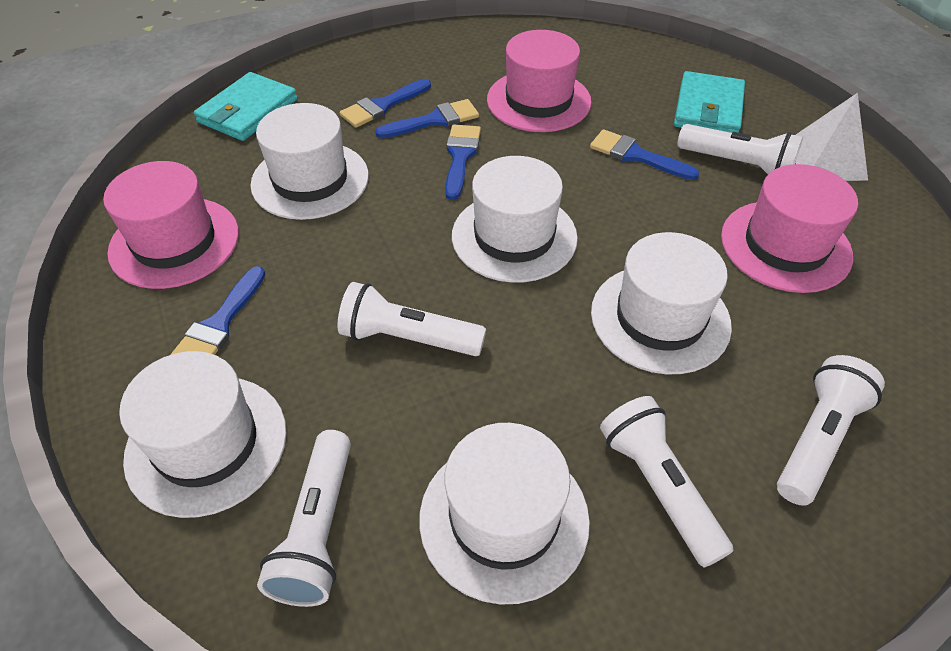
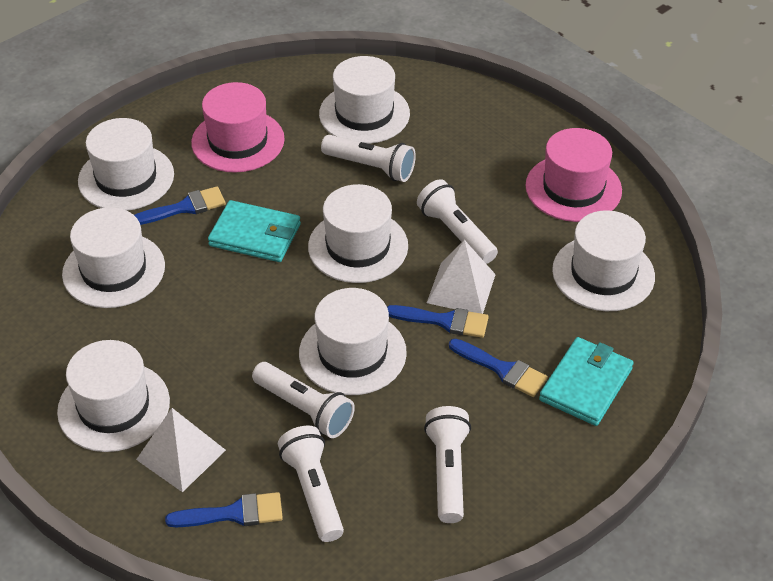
blue brush: 5 -> 4
pink hat: 3 -> 2
white hat: 5 -> 7
white pyramid: 1 -> 2

